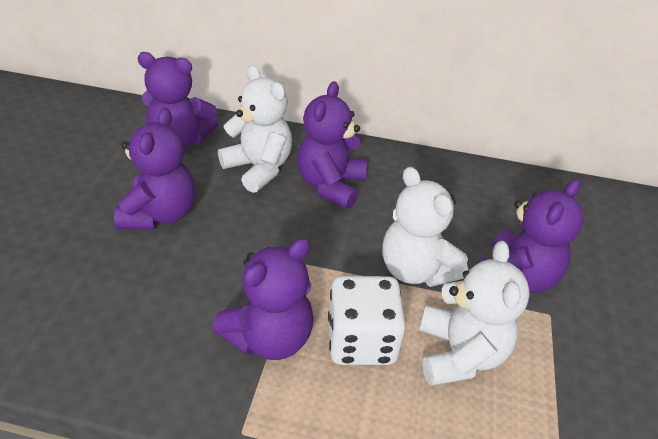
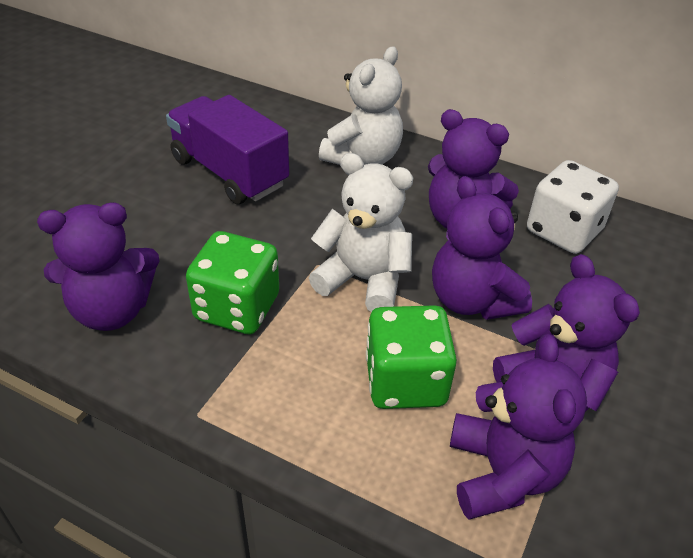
green dice: 0 -> 2
purple truck: 0 -> 1
white teddy bear: 3 -> 2

